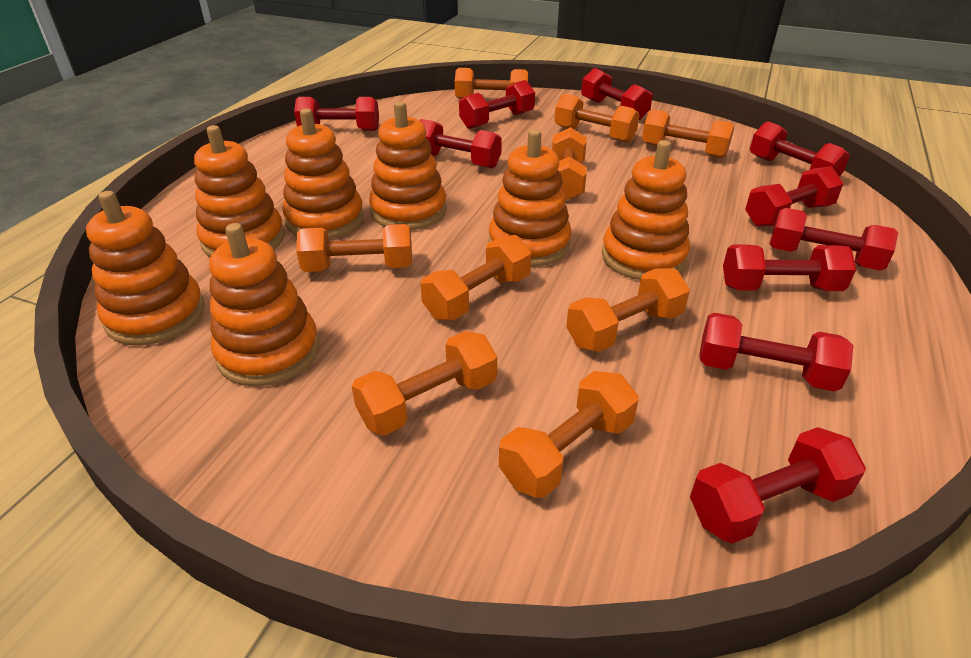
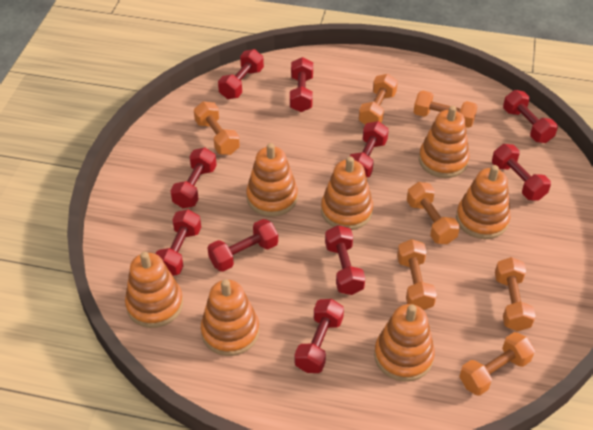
orange dumbbell: 9 -> 7

